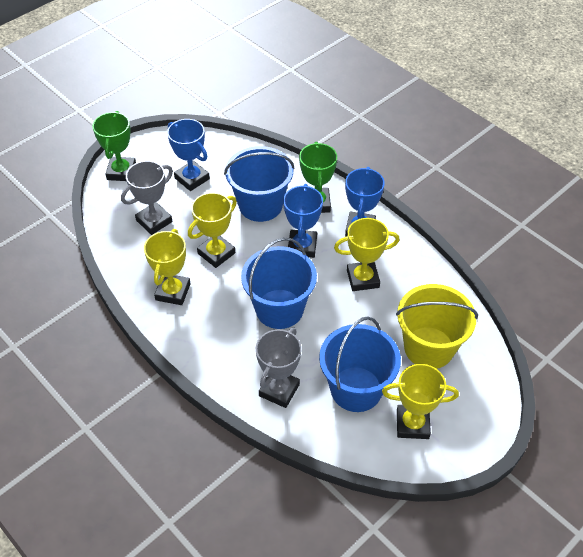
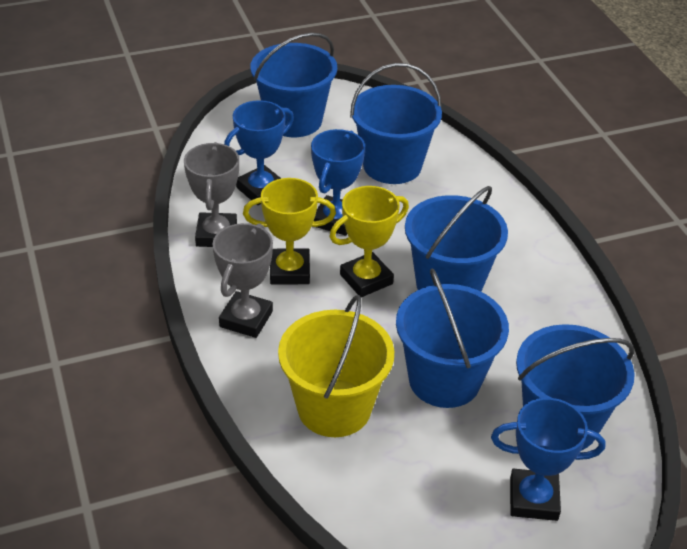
blue bucket: 3 -> 5
green trophy: 2 -> 0
yellow trophy: 4 -> 2

